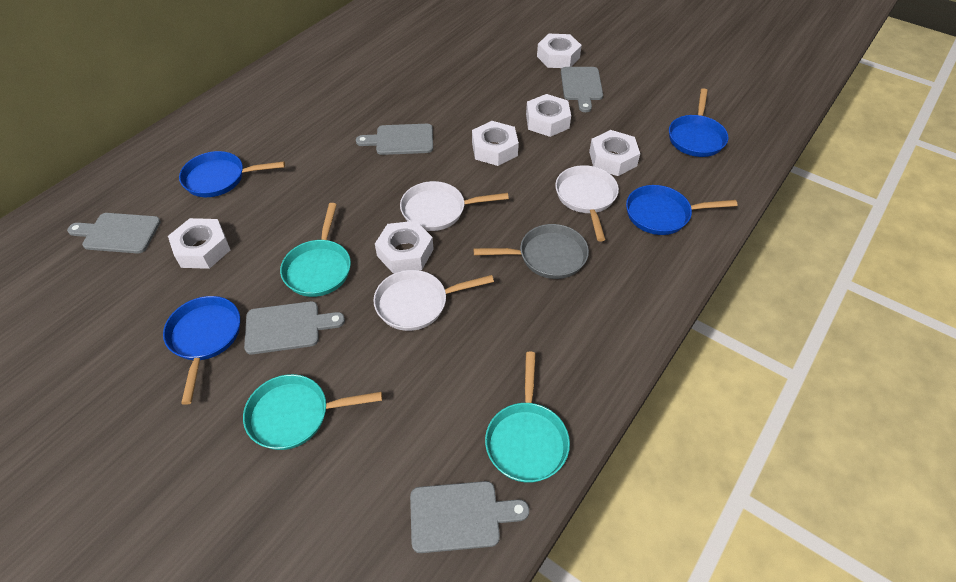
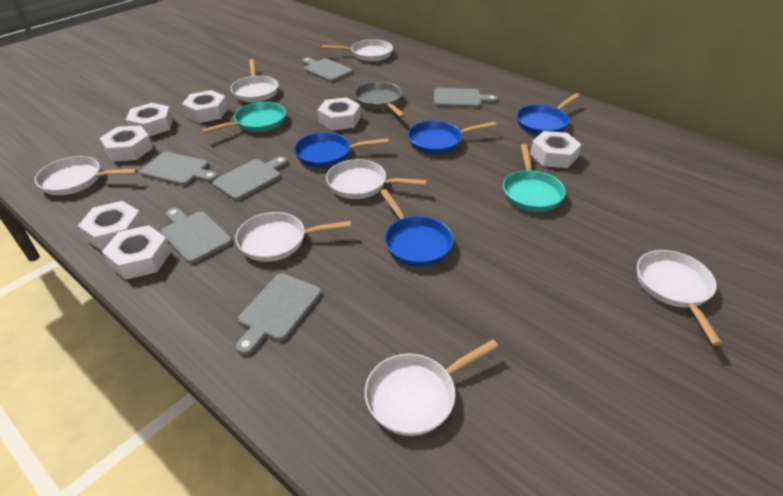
grey cutting board: 5 -> 6
turquoise pan: 3 -> 2
white nut: 6 -> 7
white pan: 3 -> 7

